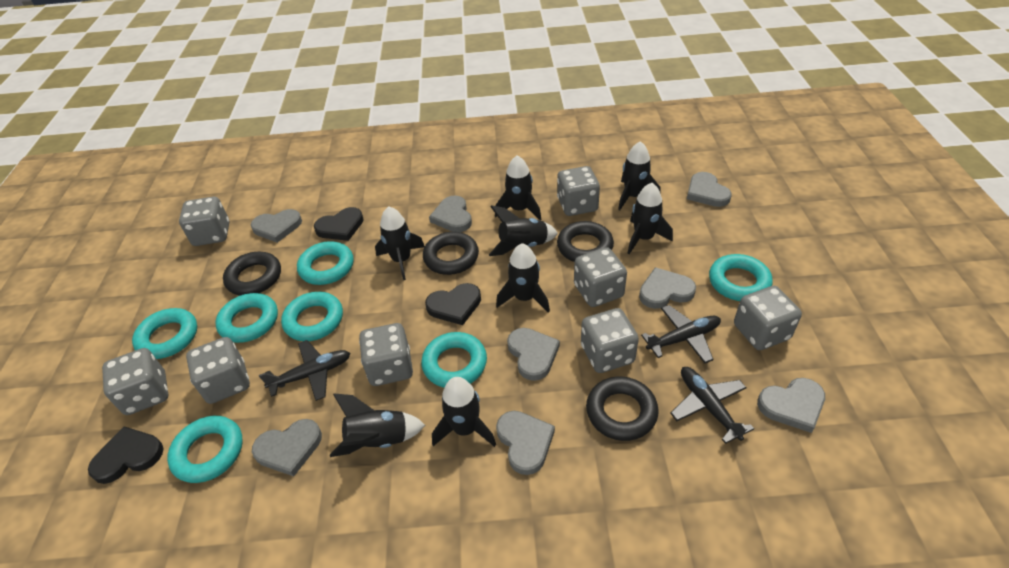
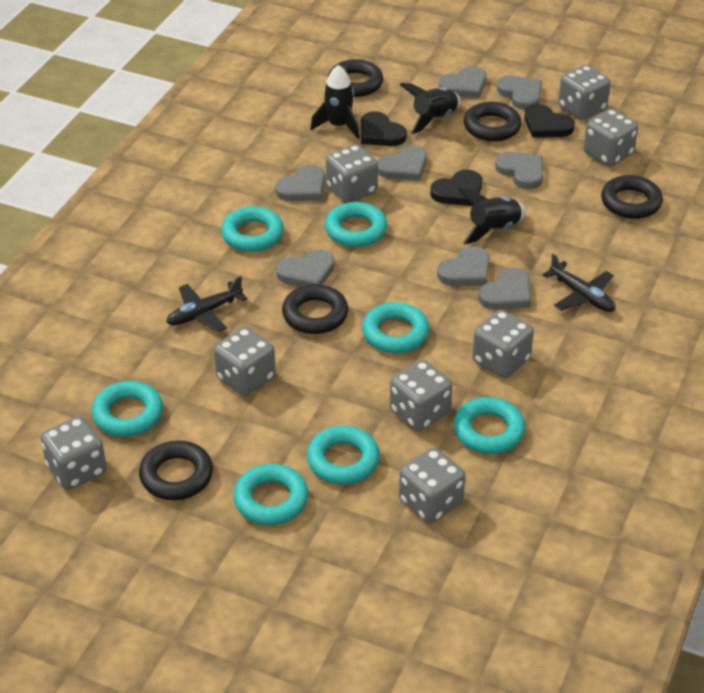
black plane: 3 -> 2
black ring: 4 -> 5
black rocket: 8 -> 3

